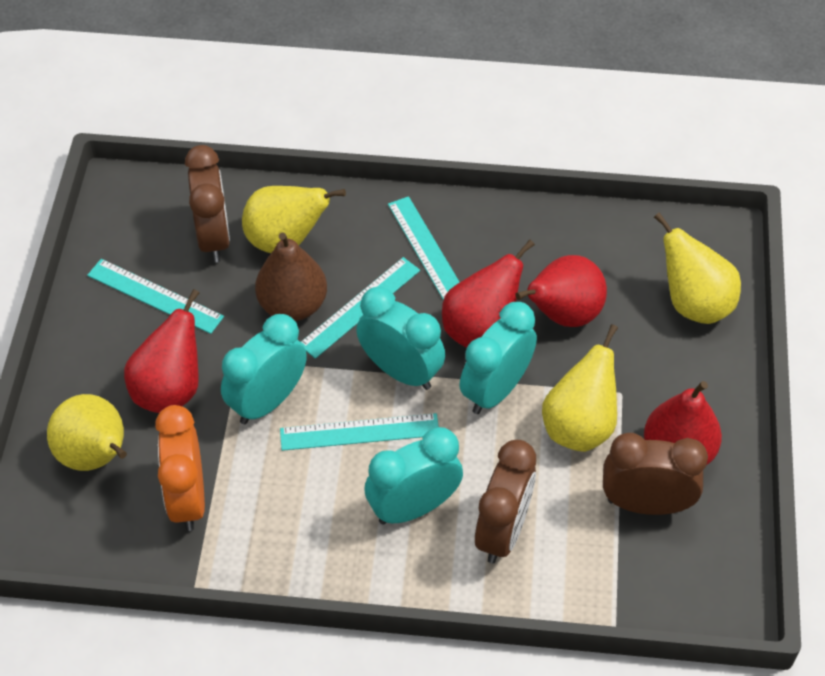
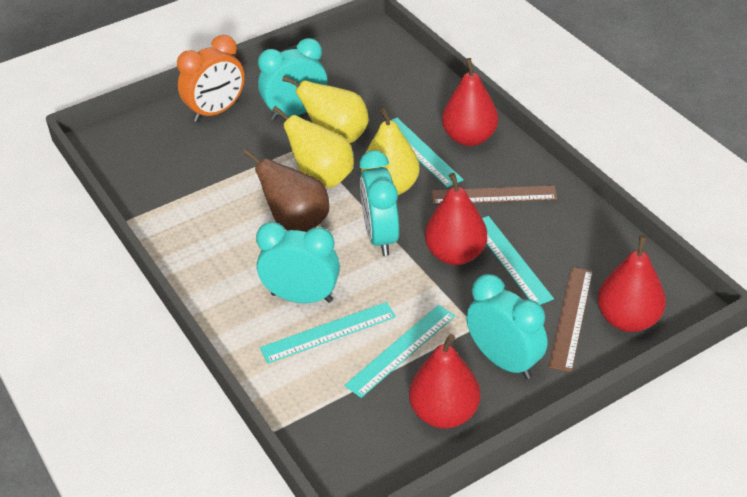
brown clock: 3 -> 0
brown ruler: 0 -> 2
yellow pear: 4 -> 3

